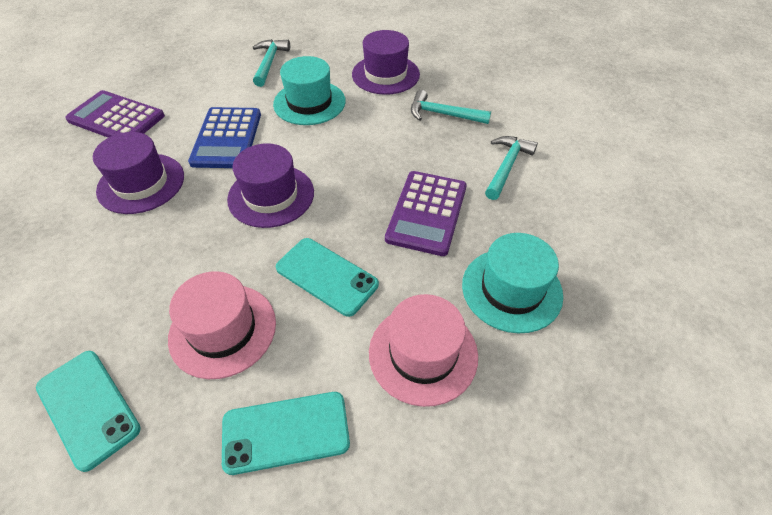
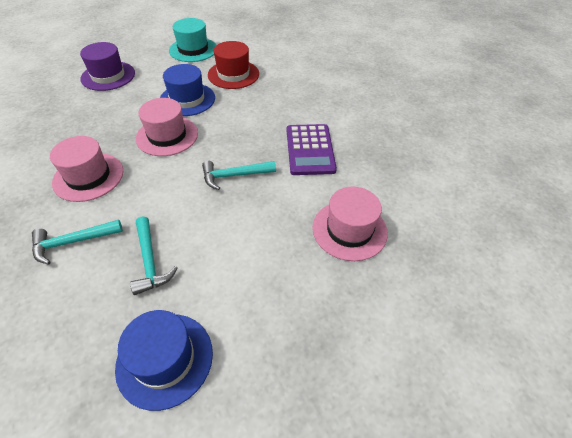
blue calculator: 1 -> 0
blue hat: 0 -> 2
pink hat: 2 -> 3
purple calculator: 2 -> 1
purple hat: 3 -> 1
red hat: 0 -> 1
turquoise hat: 2 -> 1
turquoise phone: 3 -> 0

